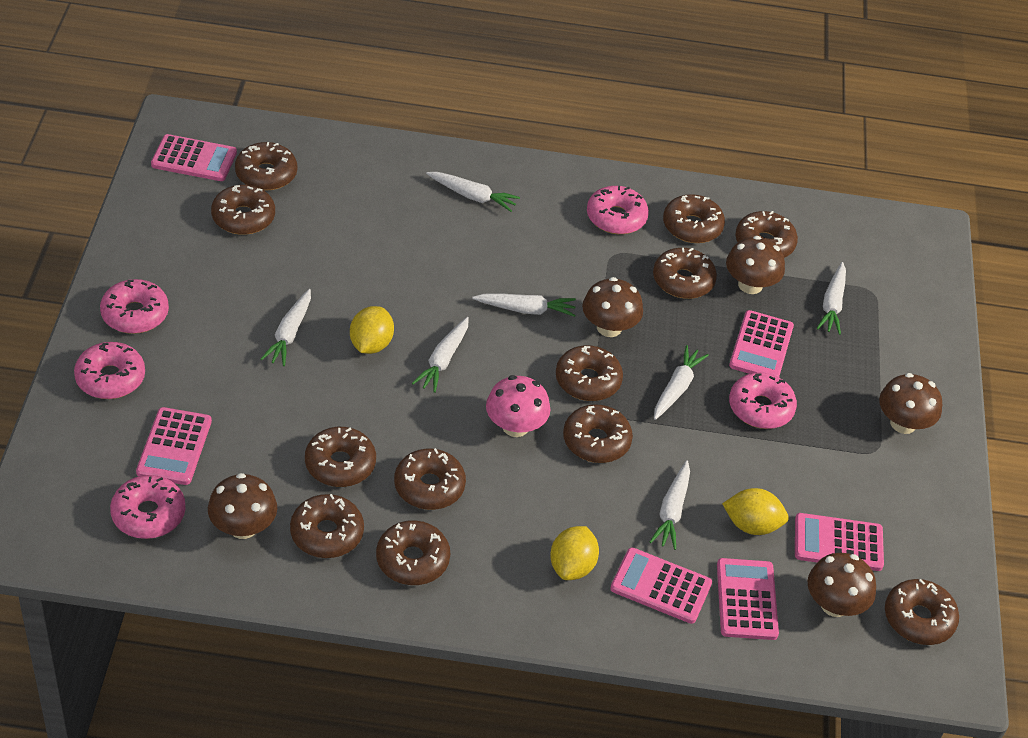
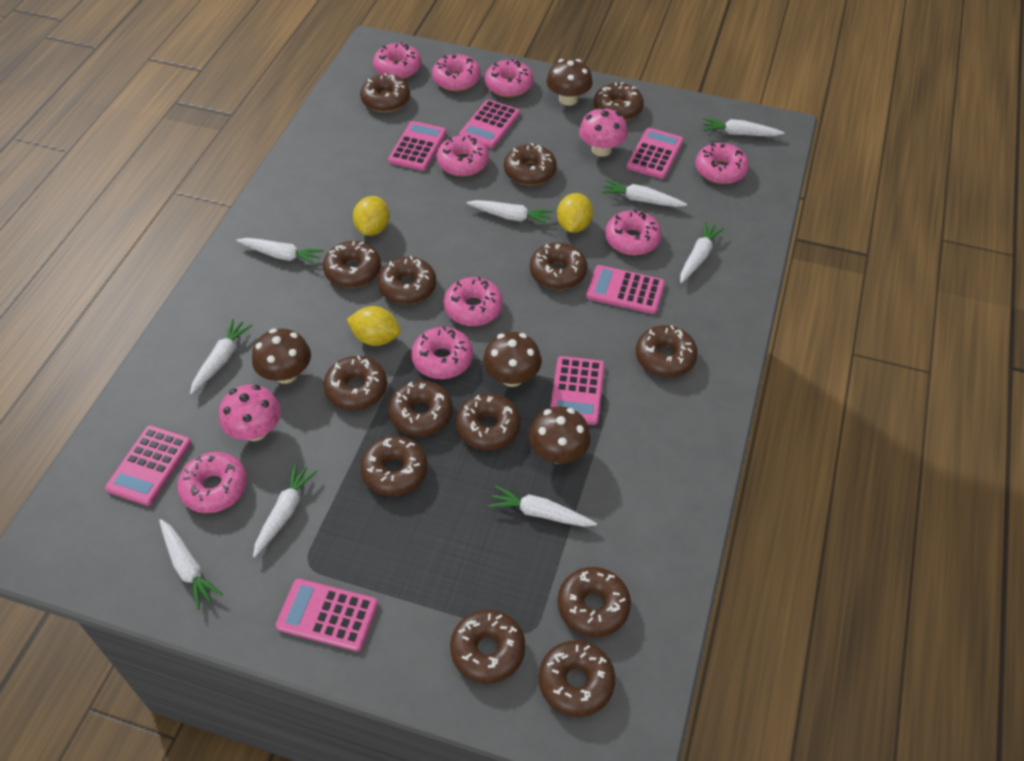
brown donut: 12 -> 14
brown mushroom: 5 -> 4
pink calculator: 6 -> 7
pink donut: 5 -> 9
pink mushroom: 1 -> 2
white carrot: 7 -> 9

